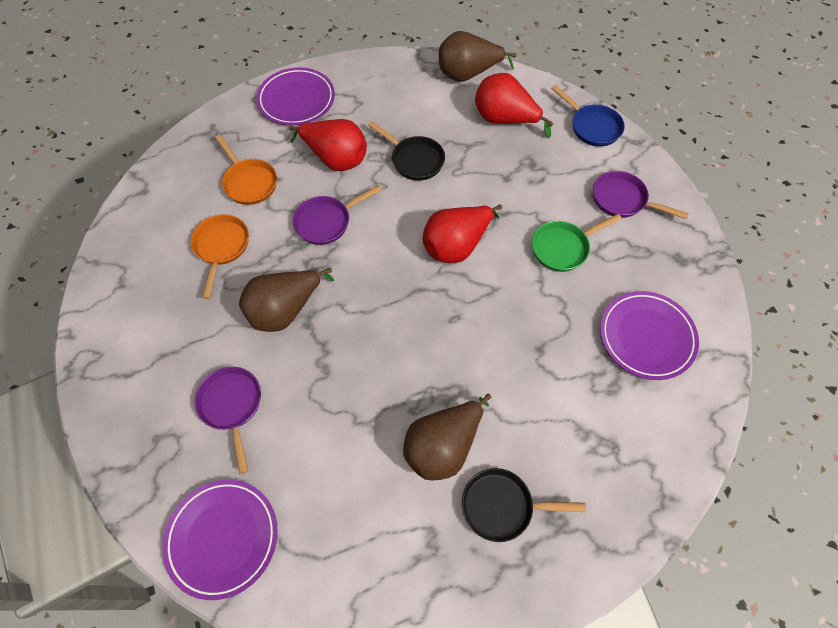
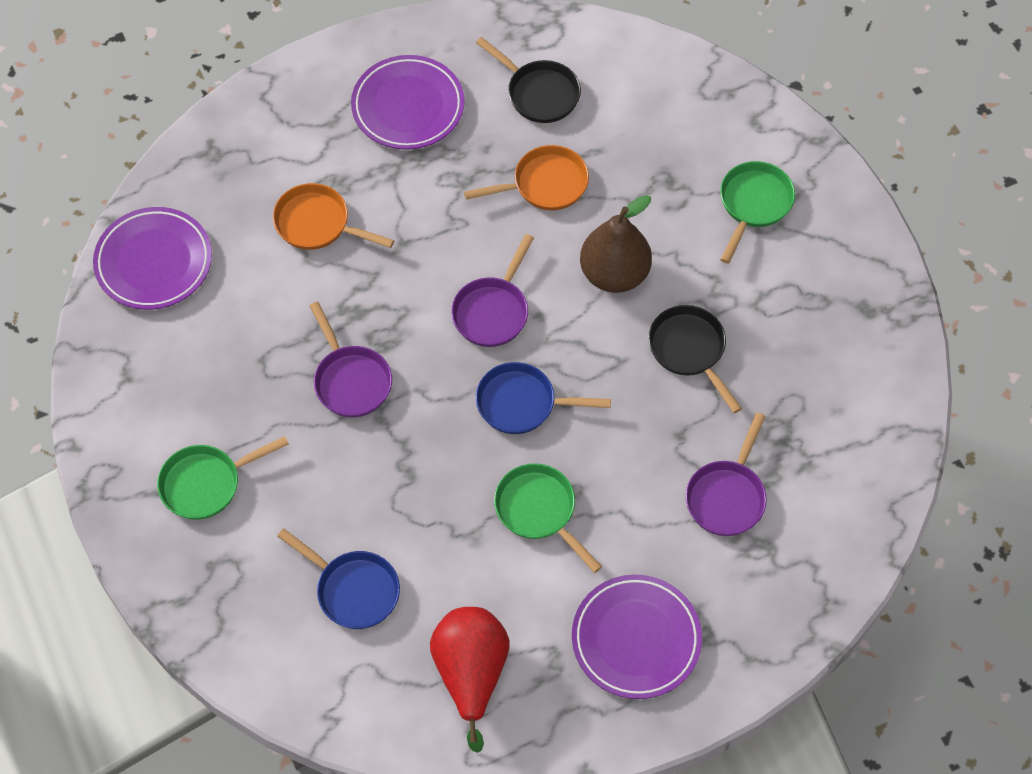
blue pan: 1 -> 2
brown pear: 3 -> 1
green pan: 1 -> 3
red pear: 3 -> 1

